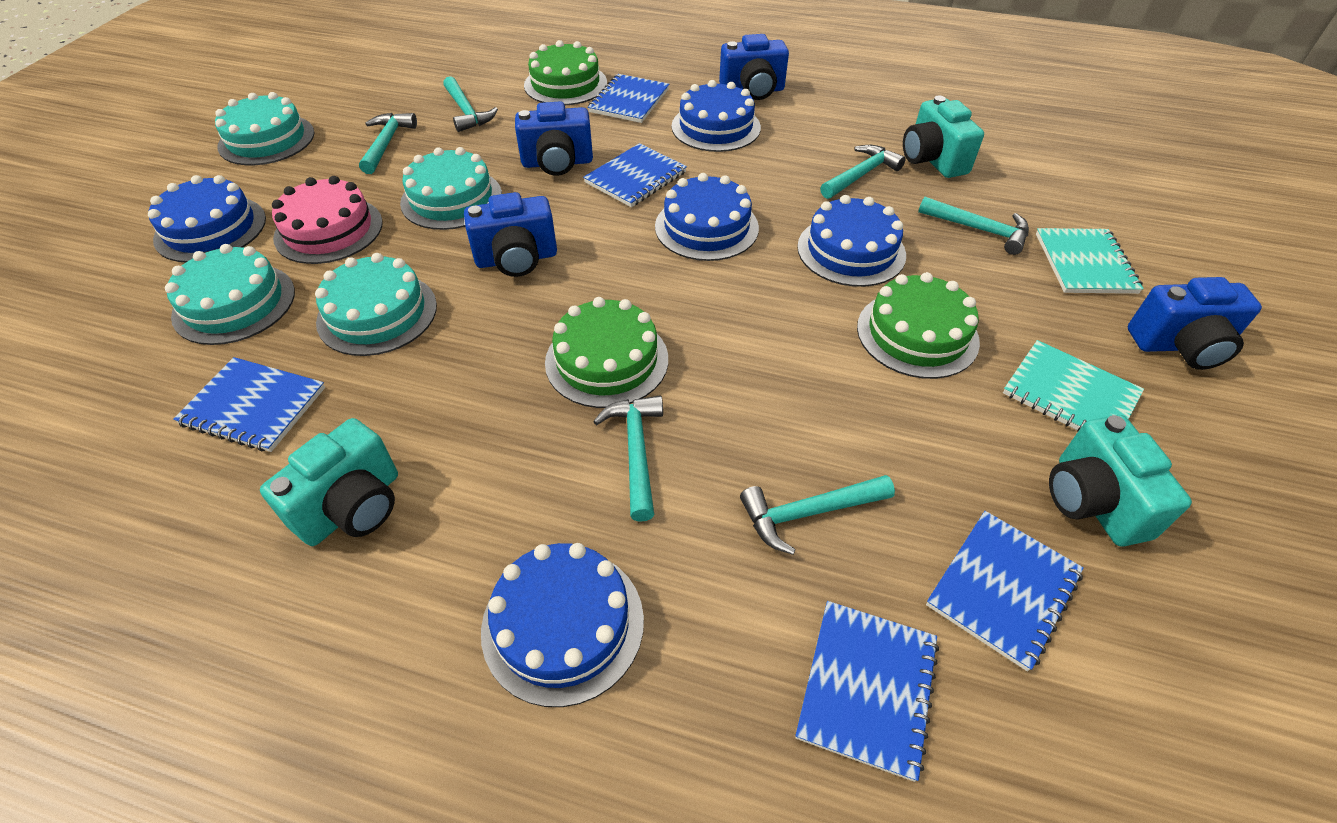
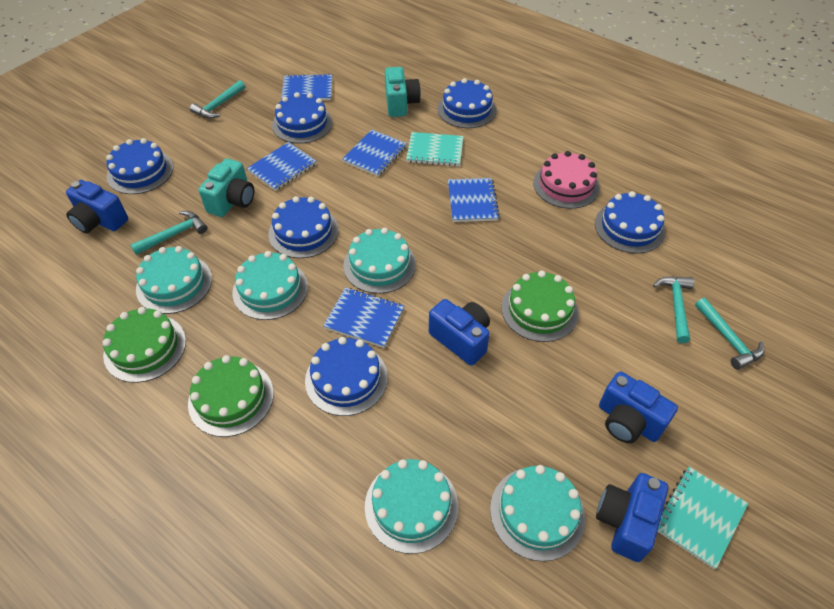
blue cake: 5 -> 6
turquoise cake: 4 -> 5
turquoise camera: 3 -> 2
turquoise hammer: 6 -> 4

